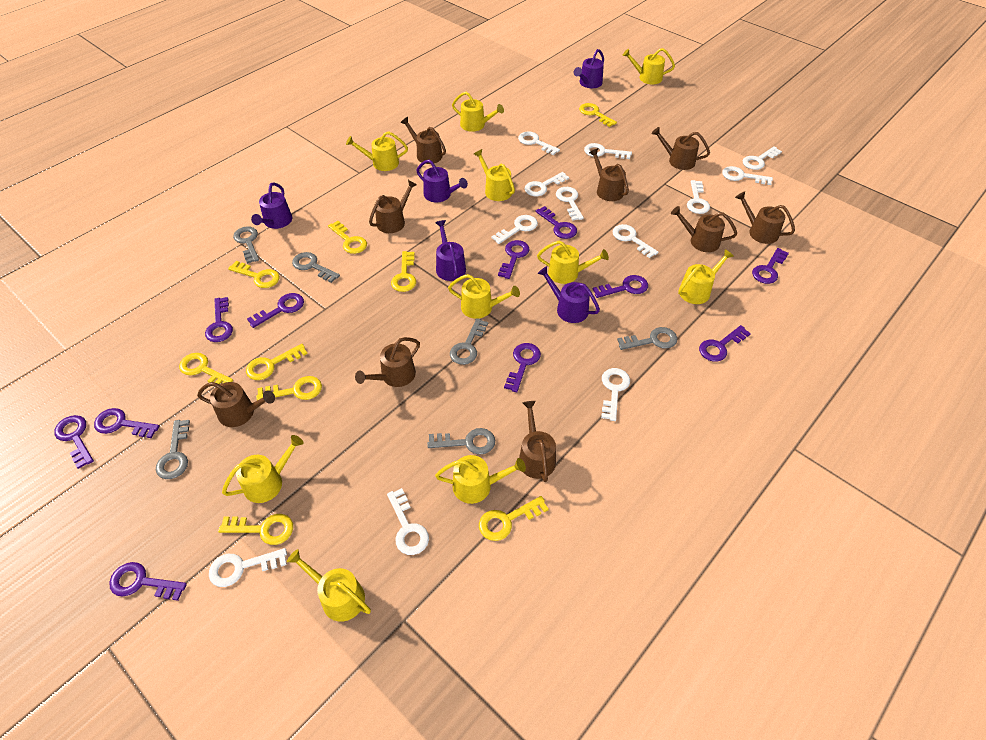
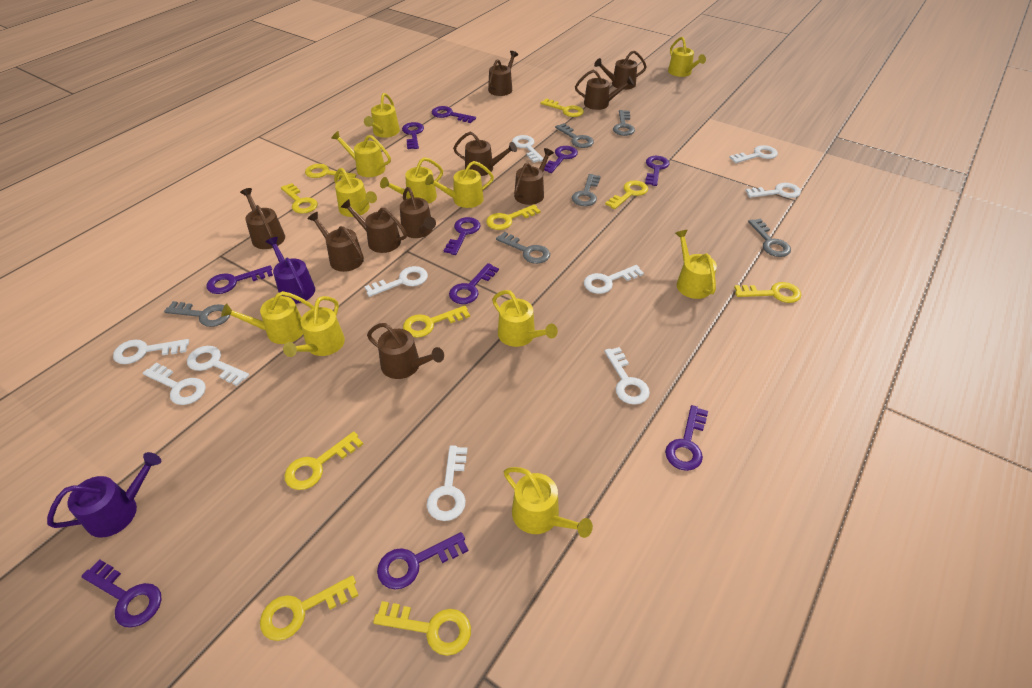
brown watering can: 9 -> 10
purple key: 11 -> 10
purple watering can: 5 -> 2
white key: 12 -> 10
yellow key: 9 -> 10
yellow watering can: 10 -> 11

